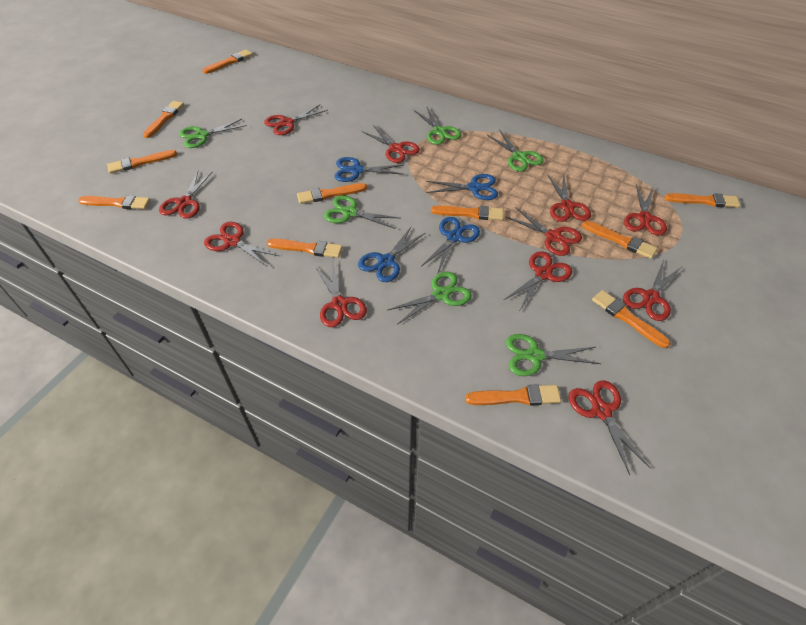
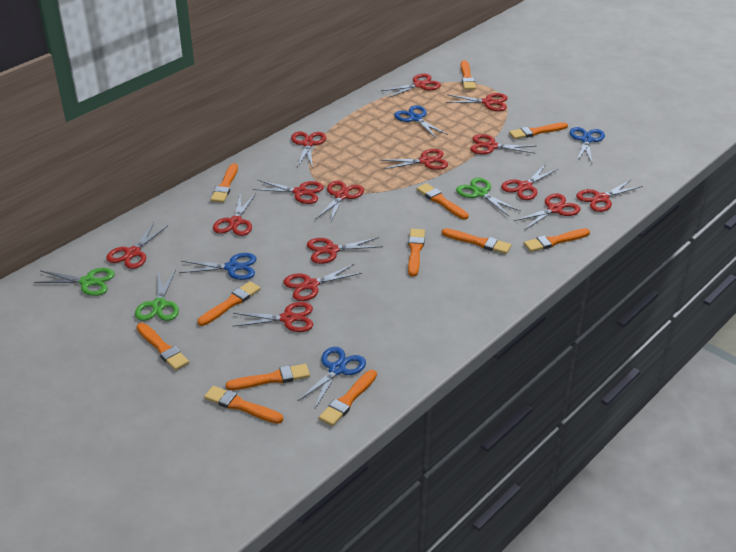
green scissors: 6 -> 3
orange brush: 11 -> 12
red scissors: 11 -> 15

